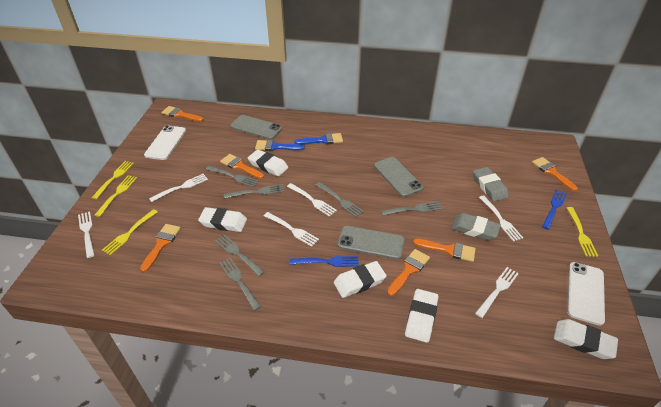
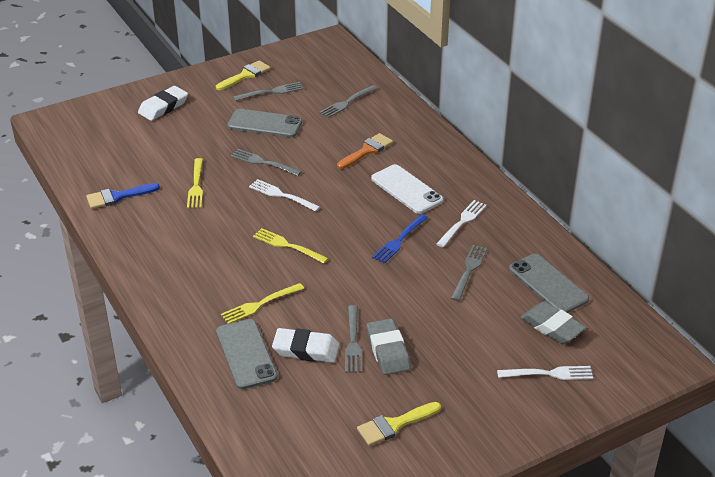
blue brush: 2 -> 1
blue fork: 2 -> 1
grey fork: 6 -> 5
orange brush: 6 -> 1
white eraser: 5 -> 2
white fork: 6 -> 3
white phone: 2 -> 1
yellow brush: 0 -> 2
yellow fork: 4 -> 3

